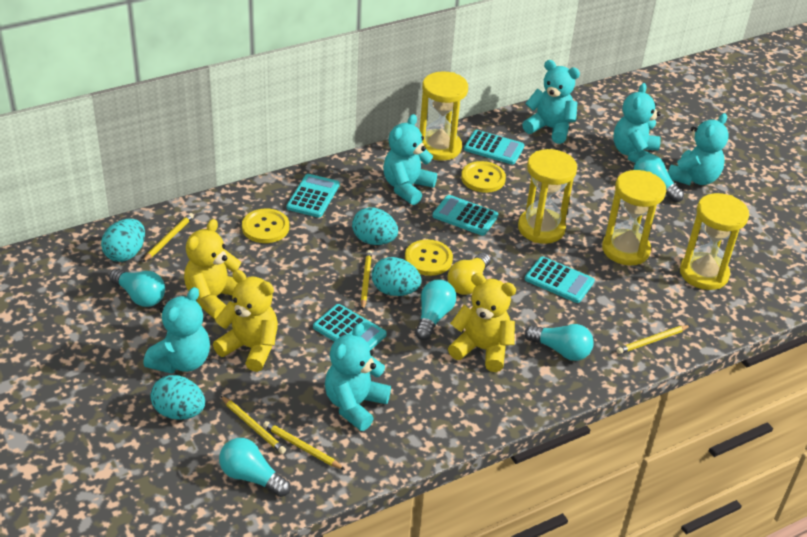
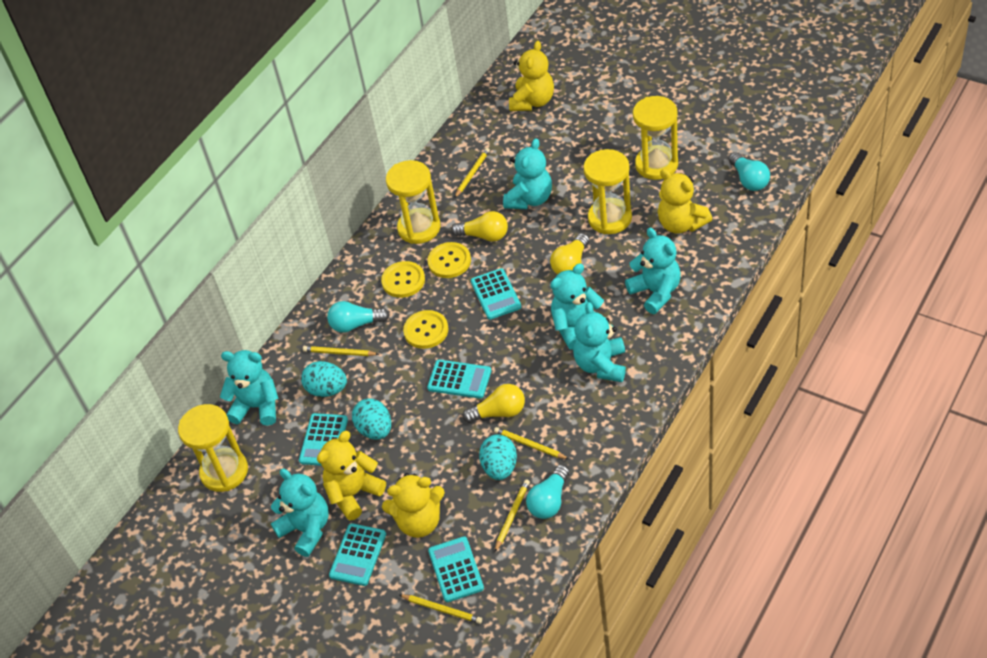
turquoise egg: 4 -> 3
turquoise light bulb: 5 -> 3
yellow light bulb: 1 -> 3
yellow teddy bear: 3 -> 4

